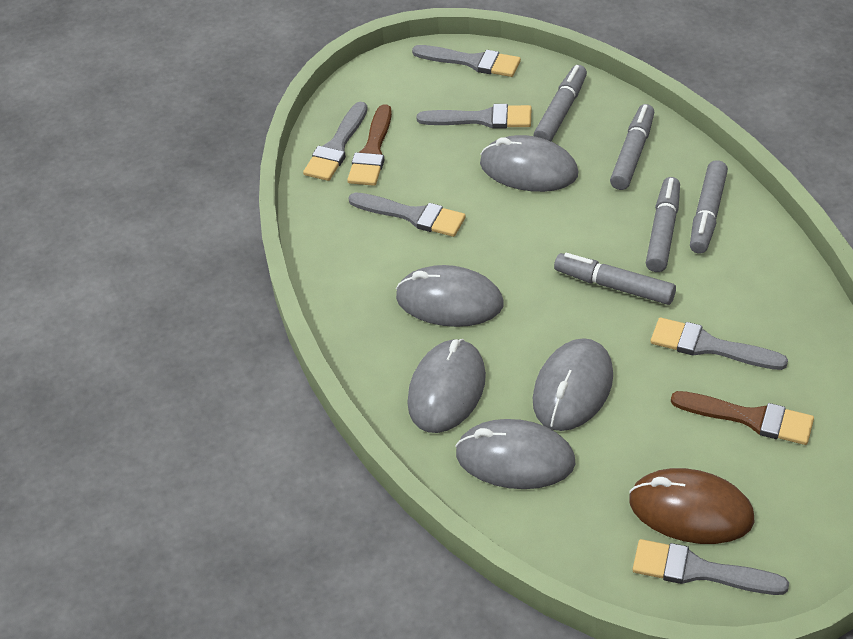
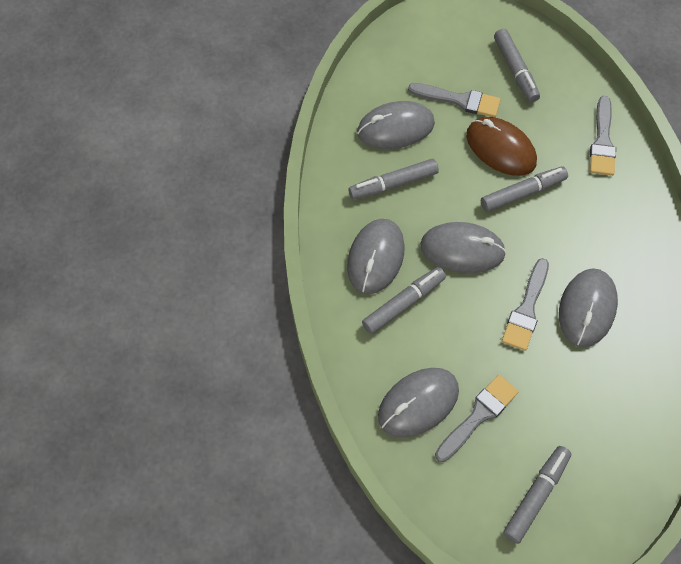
brown brush: 2 -> 0
grey brush: 6 -> 4

